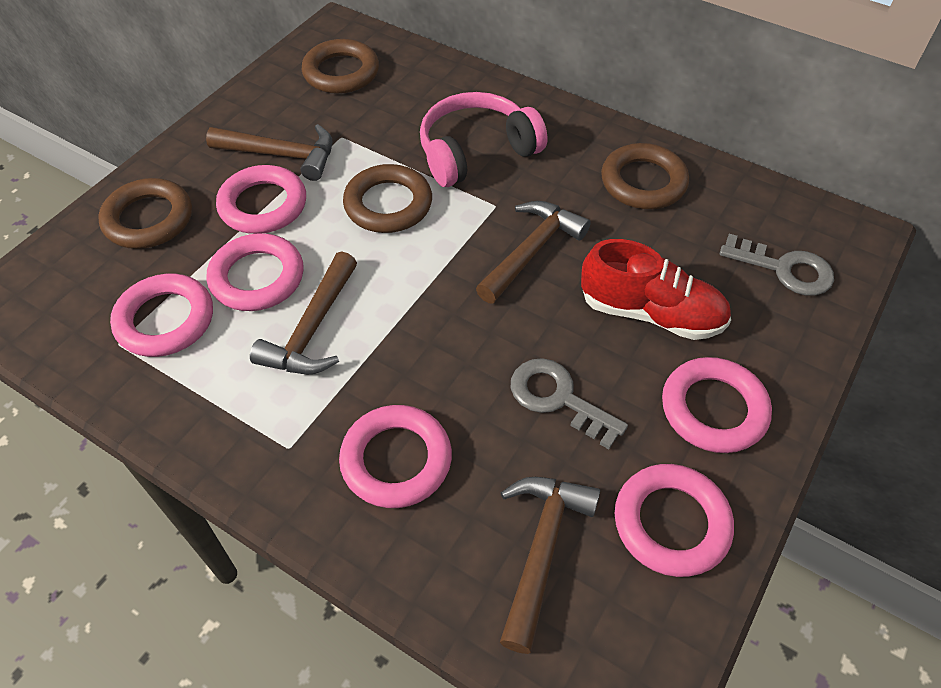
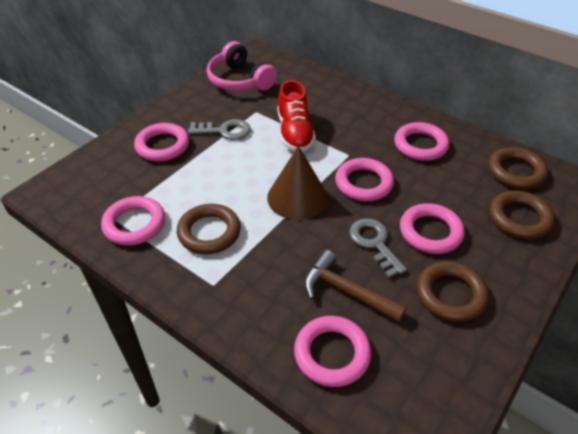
brown cone: 0 -> 1
brown hammer: 4 -> 1

